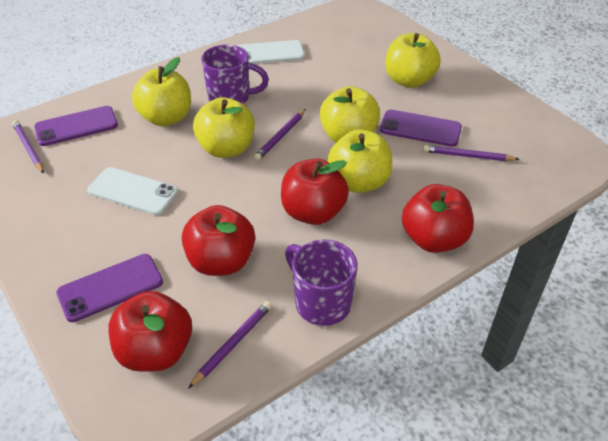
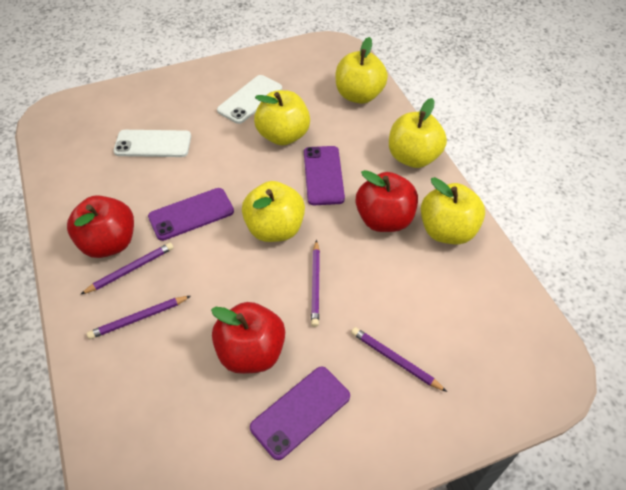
purple mug: 2 -> 0
red apple: 4 -> 3

